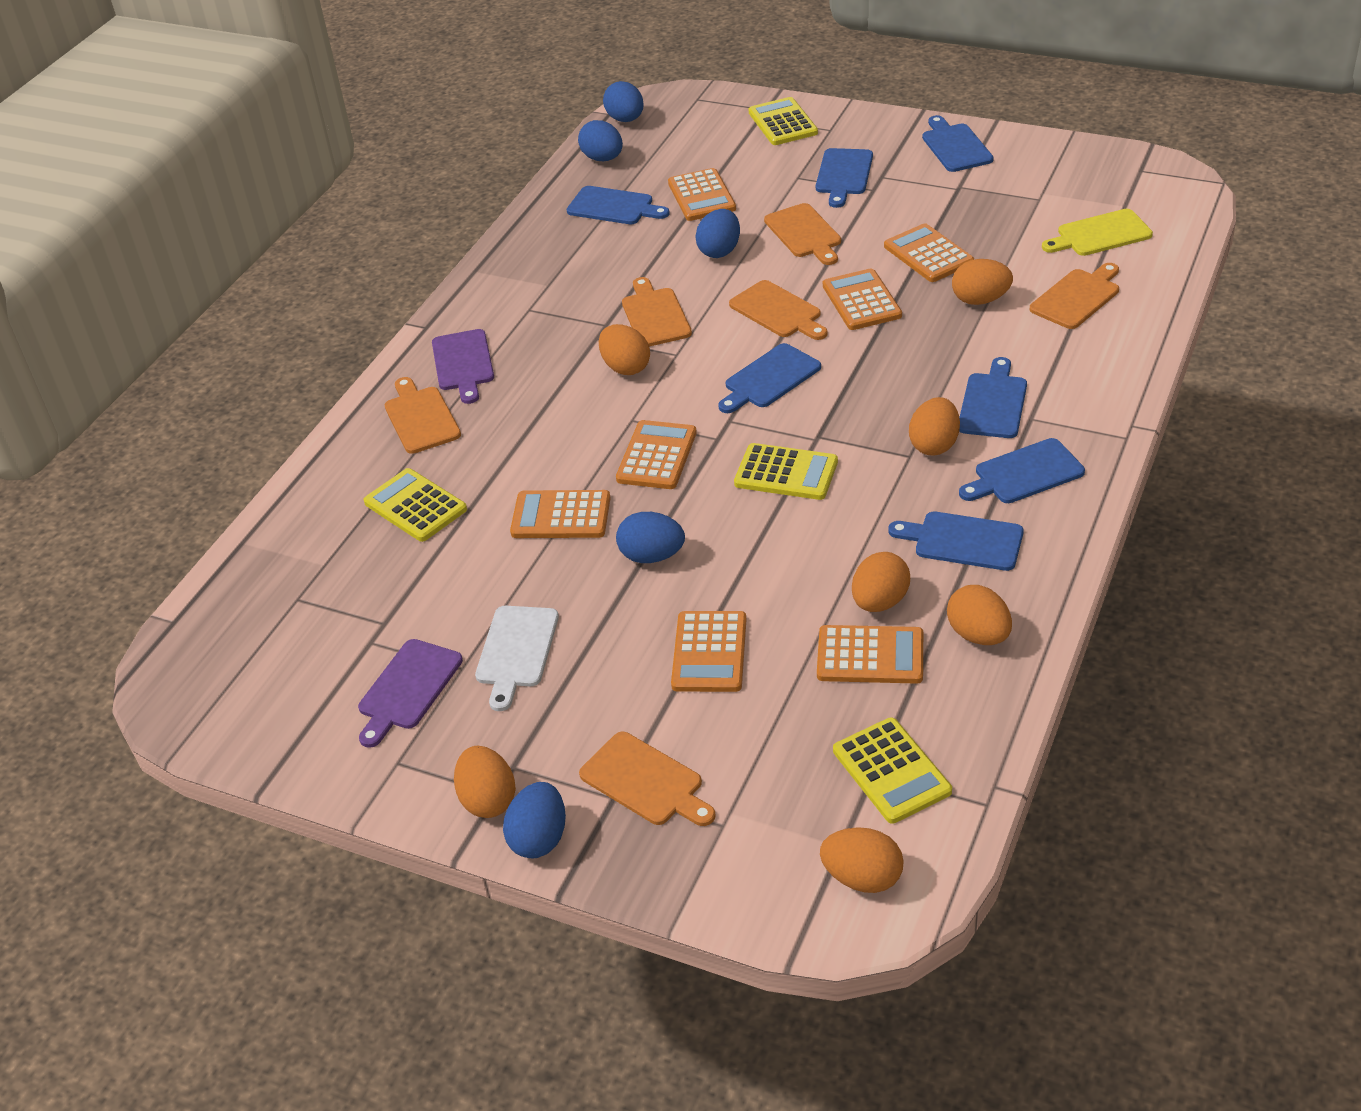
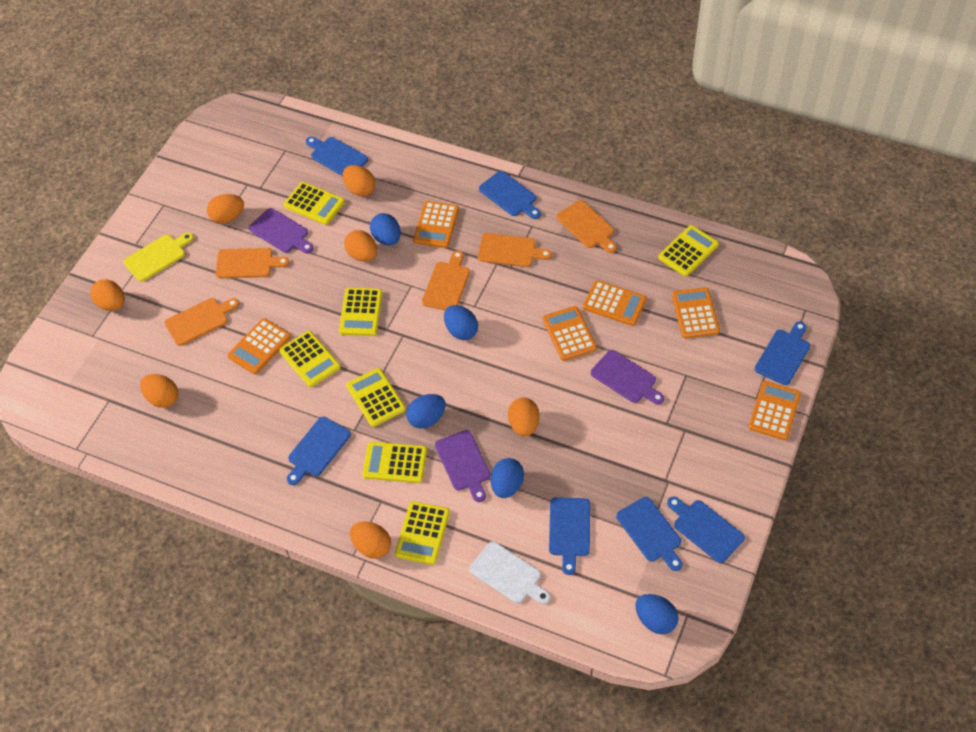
orange calculator: 7 -> 6
orange cutting board: 6 -> 5
purple cutting board: 2 -> 3
yellow calculator: 4 -> 7

